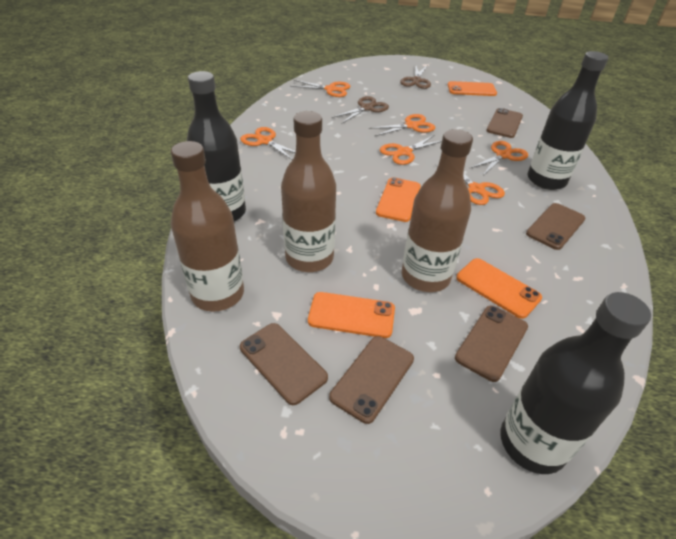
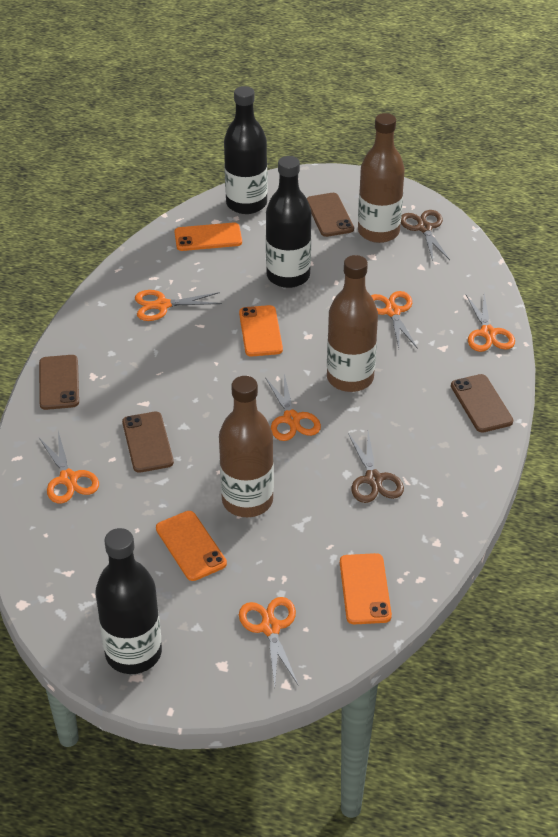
brown phone: 5 -> 4

